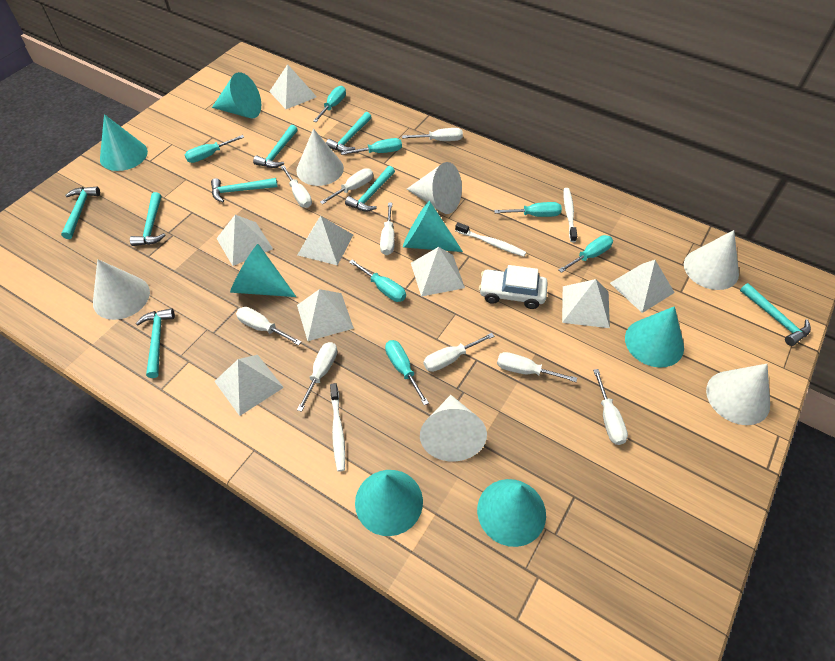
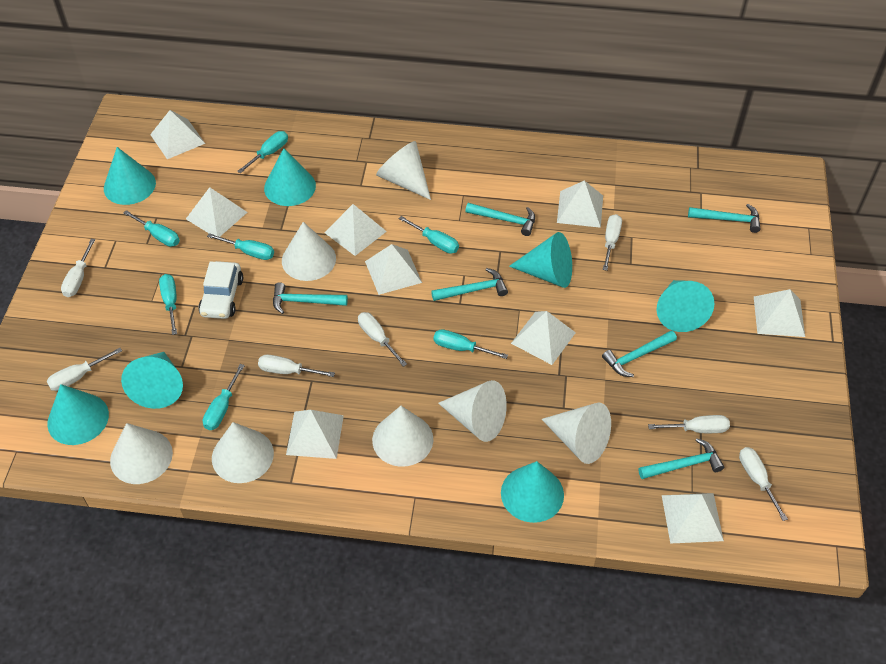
turquoise hammer: 8 -> 6
white cone: 6 -> 7
white pyramid: 8 -> 9
white screwdriver: 9 -> 7
white toothbrush: 3 -> 0

